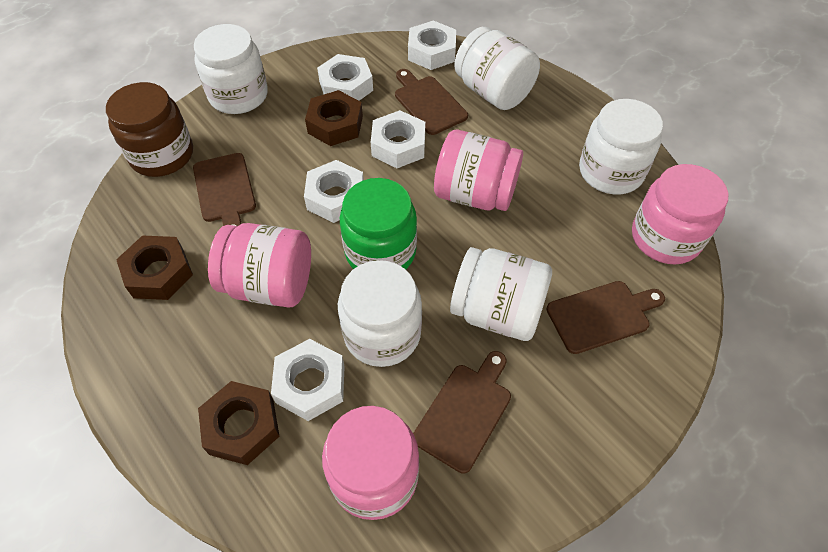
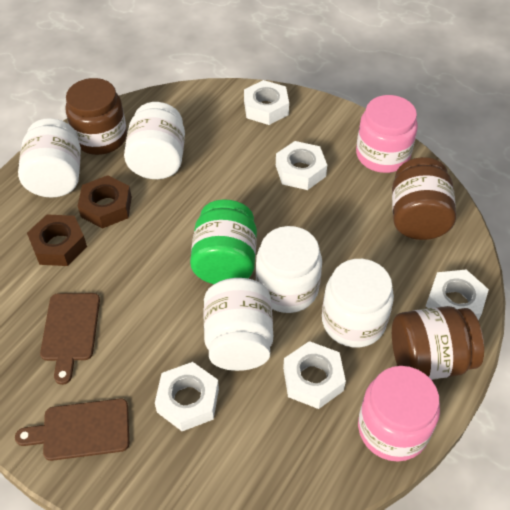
brown cutting board: 4 -> 2
brown jar: 1 -> 3
brown nut: 3 -> 2
pink jar: 4 -> 2

